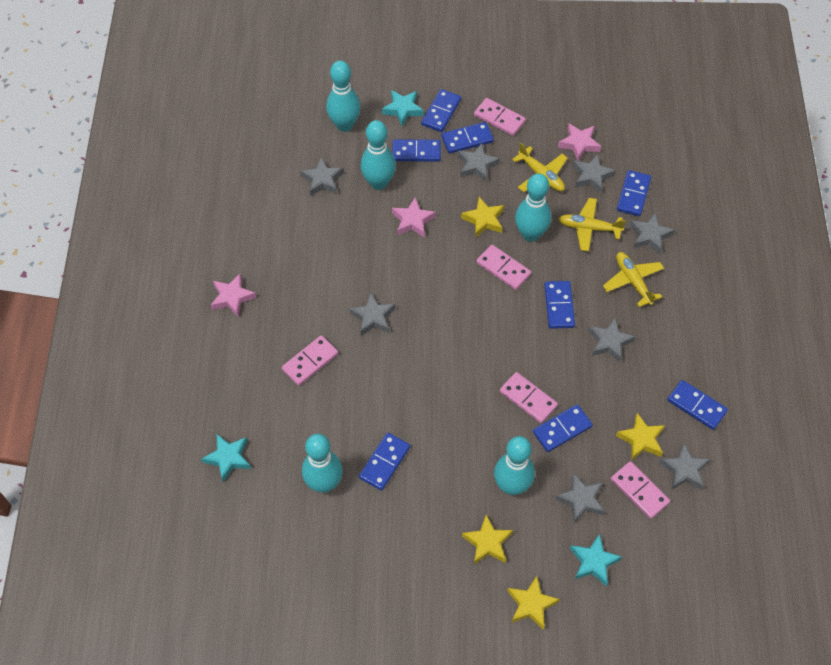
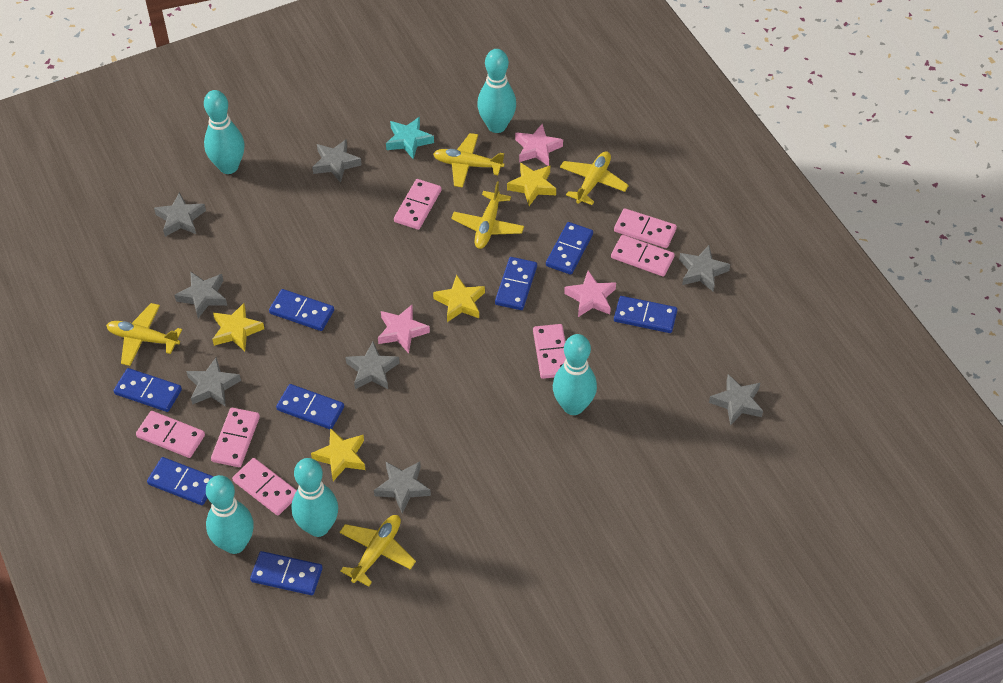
pink domino: 5 -> 7
turquoise star: 3 -> 1
yellow plane: 3 -> 5

